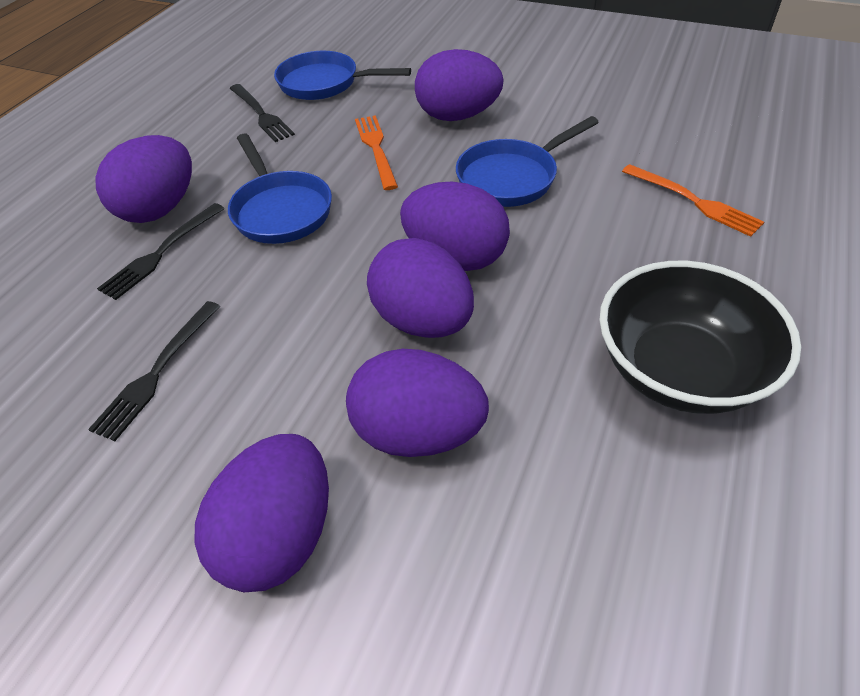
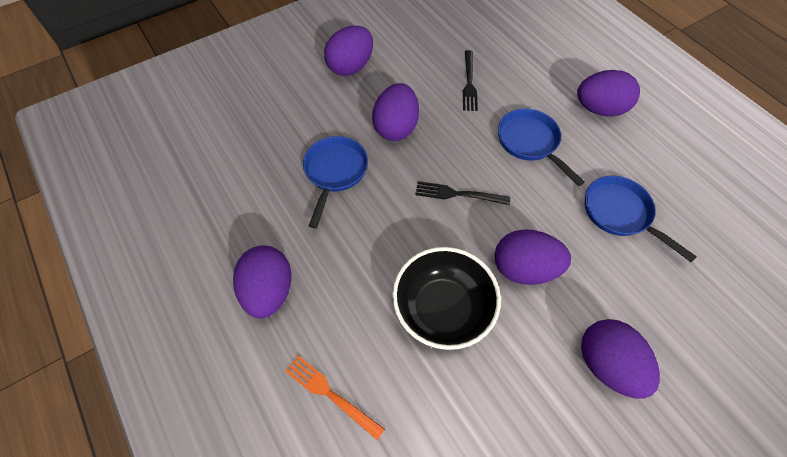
black fork: 3 -> 2
orange fork: 2 -> 1

